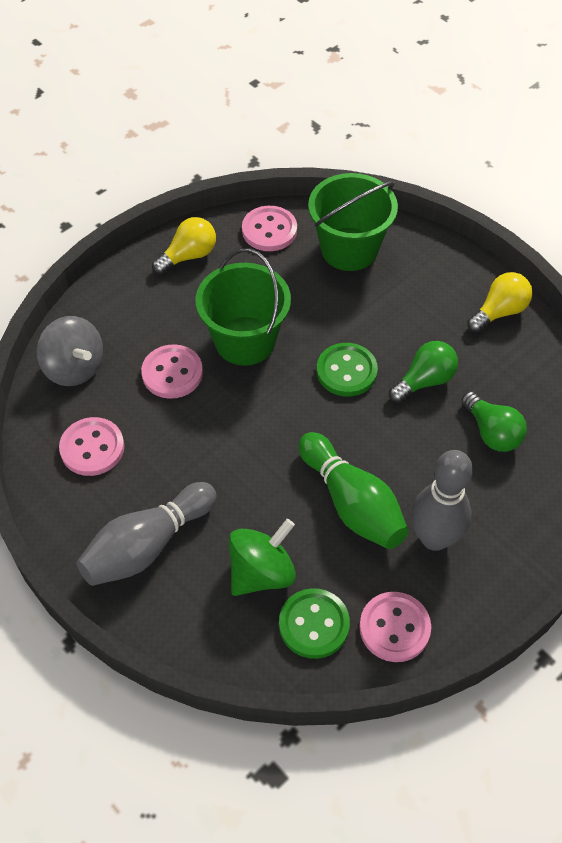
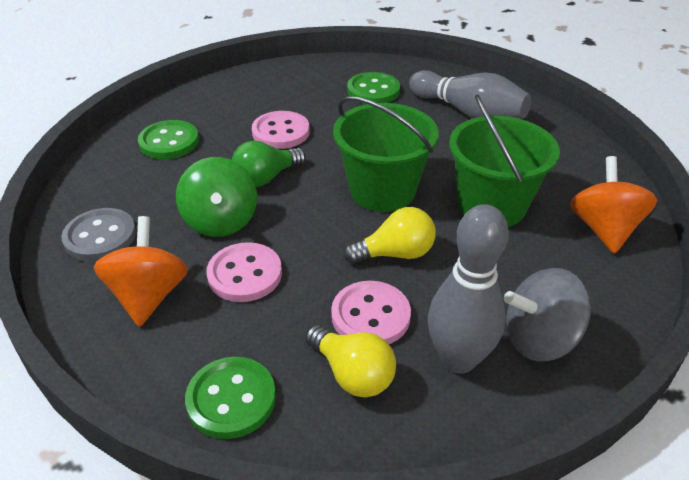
green bowling pin: 1 -> 0
green button: 2 -> 3
green light bulb: 2 -> 1
grey button: 0 -> 1
orange spinning top: 0 -> 2
pink button: 4 -> 3

